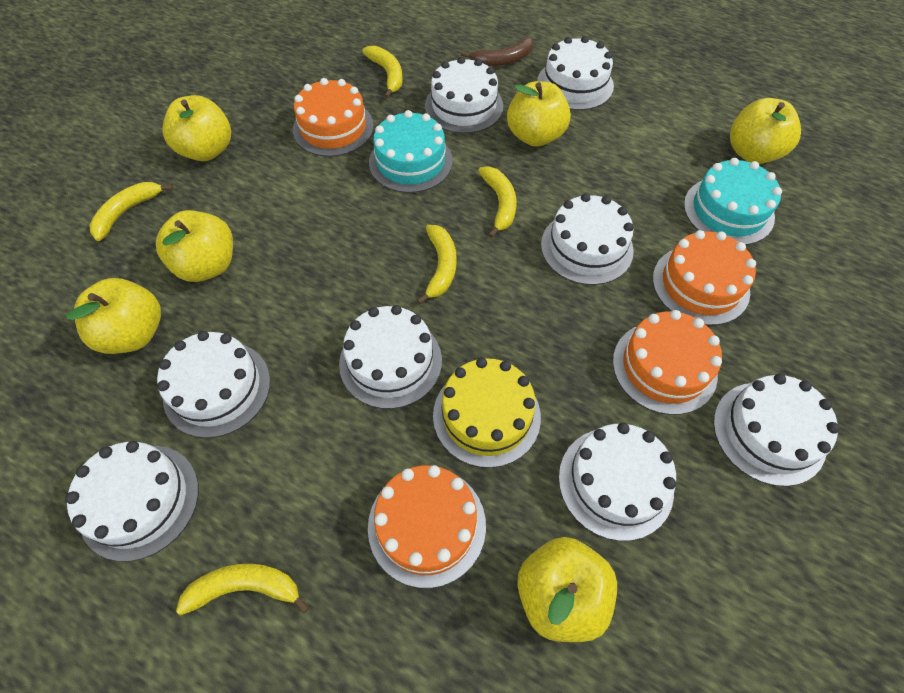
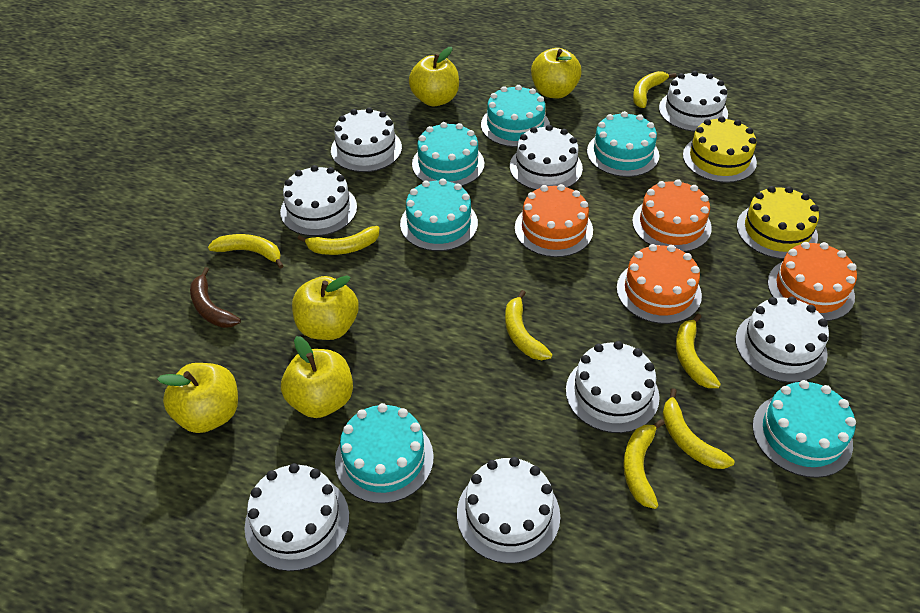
turquoise cake: 2 -> 6
yellow apple: 6 -> 5
yellow banana: 5 -> 7
yellow cake: 1 -> 2

